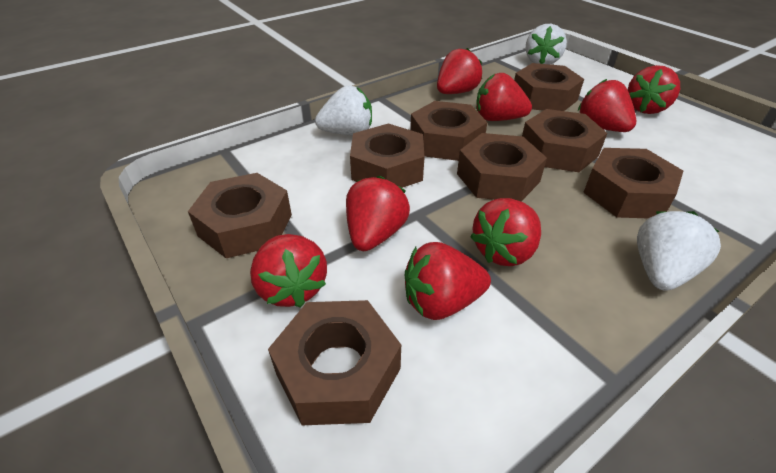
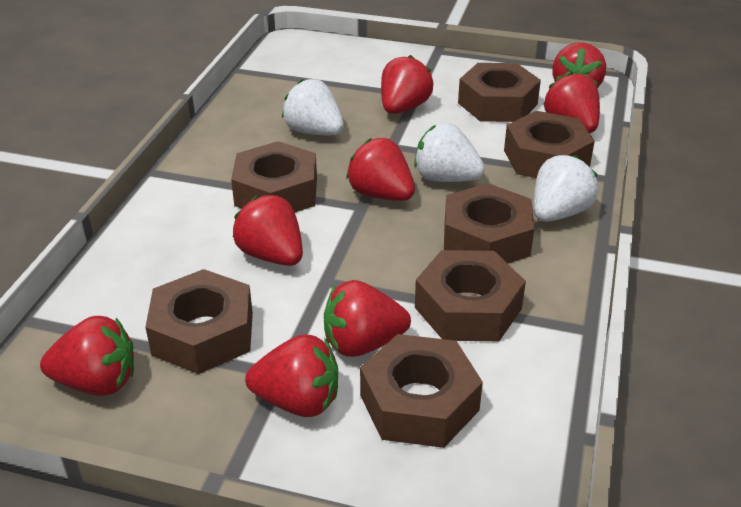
brown nut: 8 -> 7

